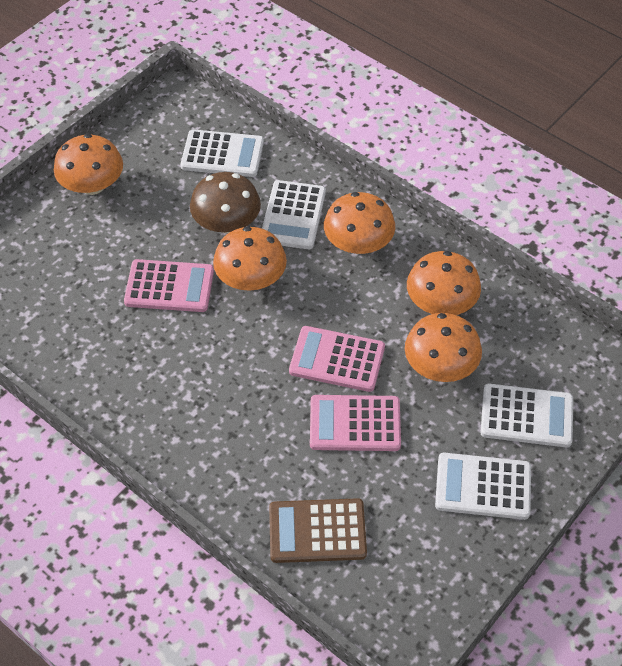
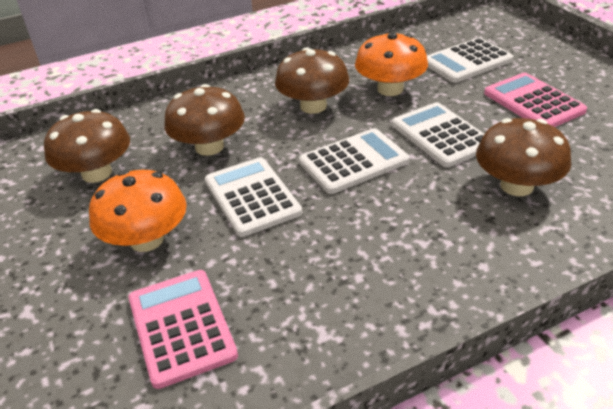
brown calculator: 1 -> 0
brown mushroom: 1 -> 4
orange mushroom: 5 -> 2
pink calculator: 3 -> 2

